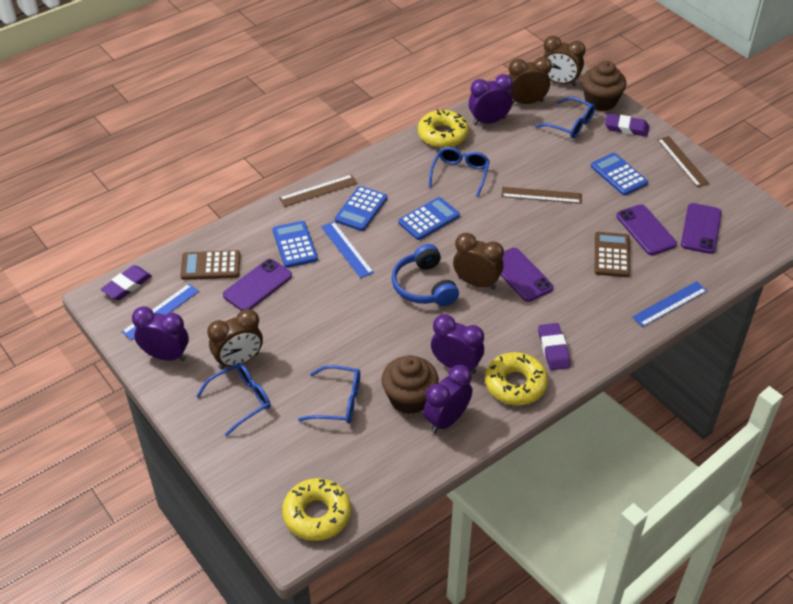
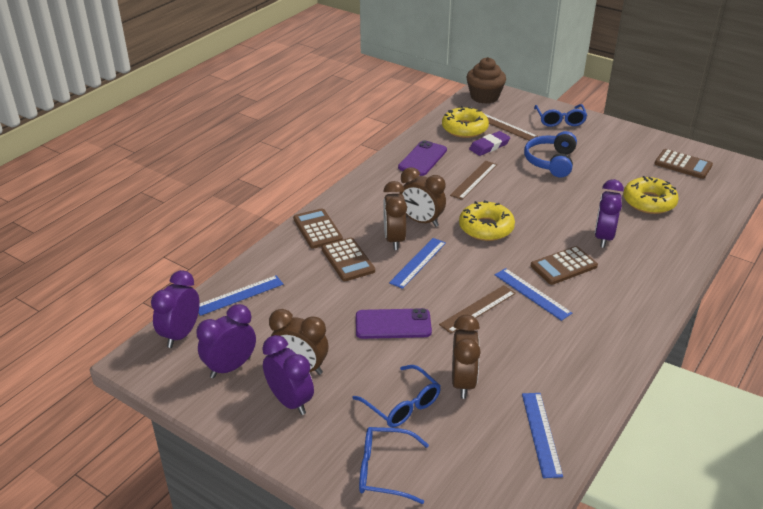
blue calculator: 4 -> 0
blue glasses: 4 -> 3
blue ruler: 3 -> 4
brown calculator: 2 -> 4
brown cupcake: 2 -> 1
purple eraser: 3 -> 1
purple phone: 4 -> 2

